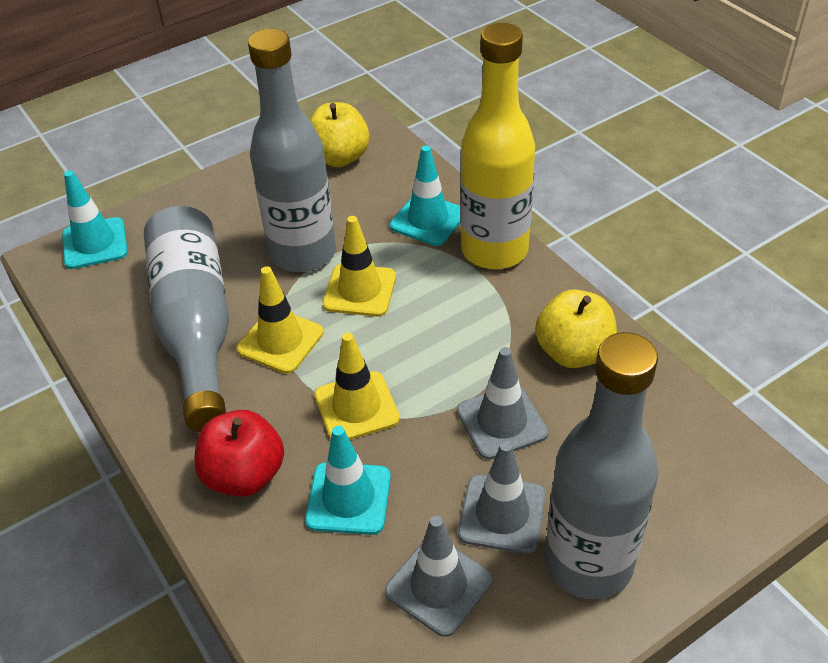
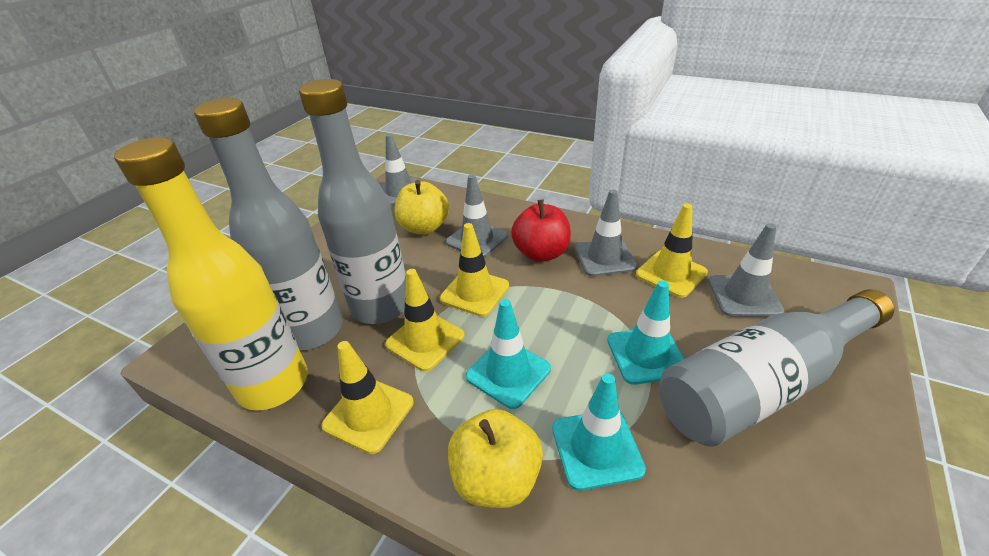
grey traffic cone: 3 -> 4
yellow traffic cone: 3 -> 4

